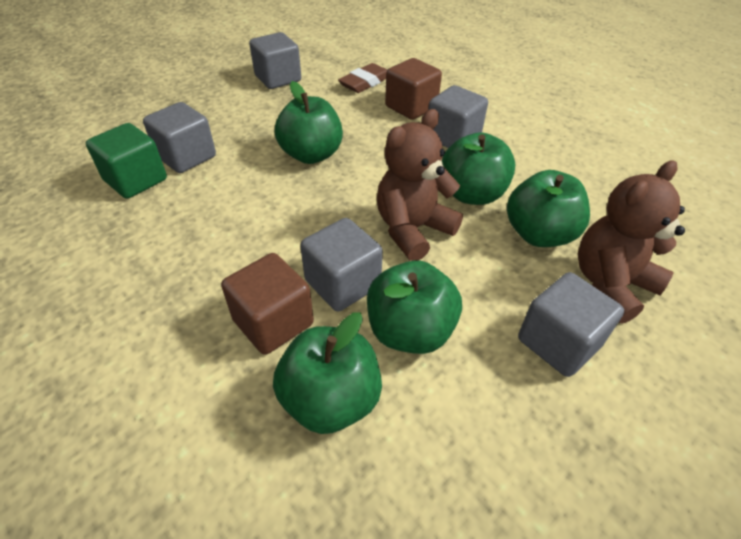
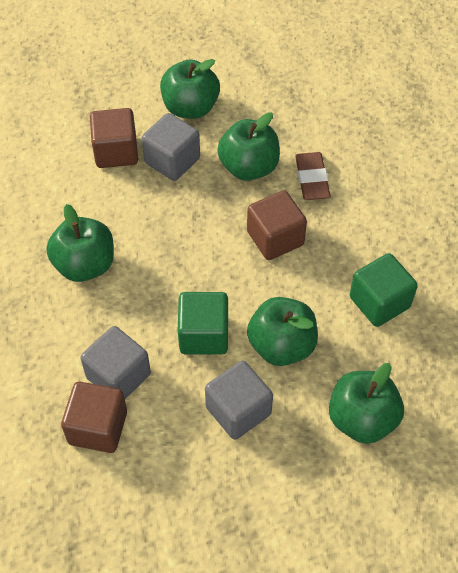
brown cube: 2 -> 3
brown teddy bear: 2 -> 0
green cube: 1 -> 2
grey cube: 5 -> 3

